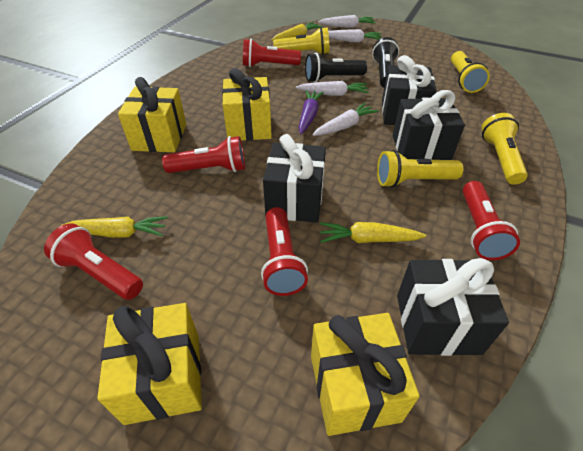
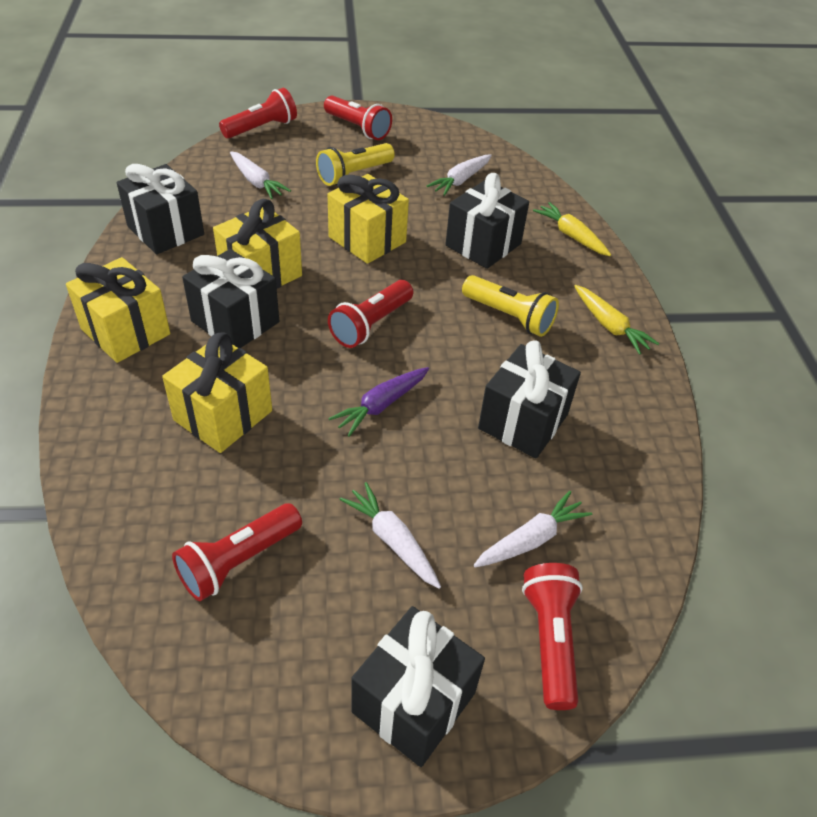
black flashlight: 2 -> 0
black gift: 4 -> 5
yellow carrot: 3 -> 2
yellow flashlight: 4 -> 2

